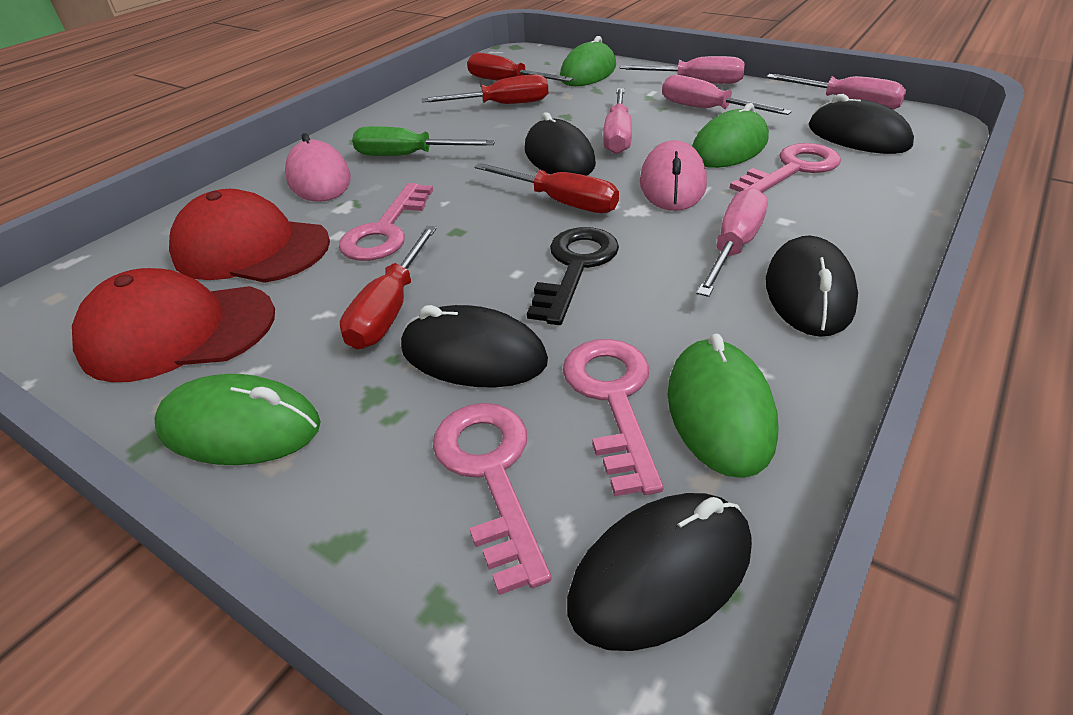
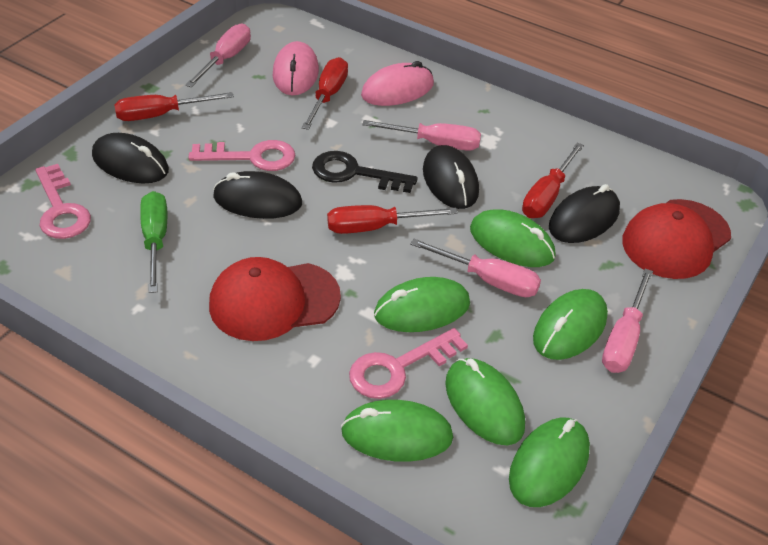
black mouse: 5 -> 4
green mouse: 4 -> 6
pink key: 4 -> 3
pink screwdriver: 5 -> 4

